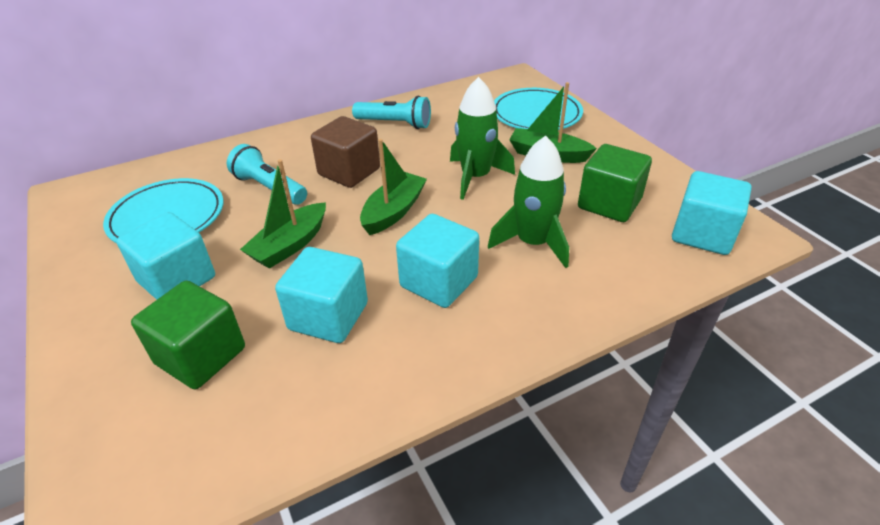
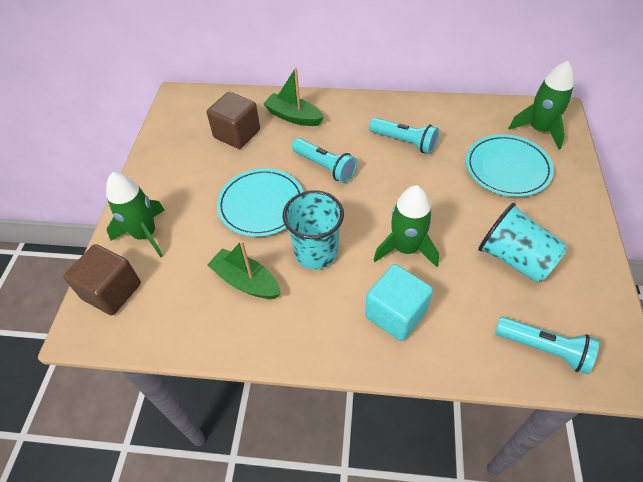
brown cube: 1 -> 2
green boat: 3 -> 2
green cube: 2 -> 0
green rocket: 2 -> 3
turquoise cube: 4 -> 1
turquoise cup: 0 -> 2
turquoise flashlight: 2 -> 3

